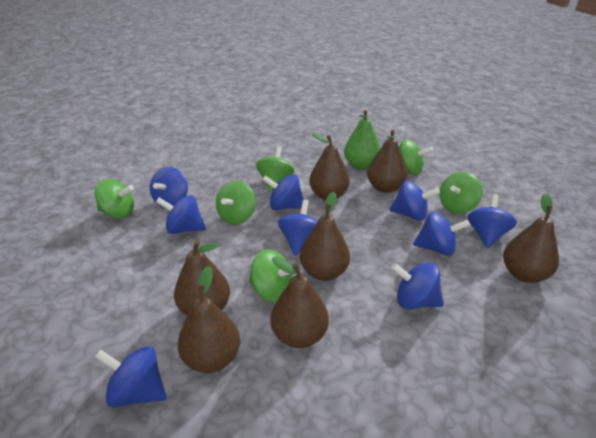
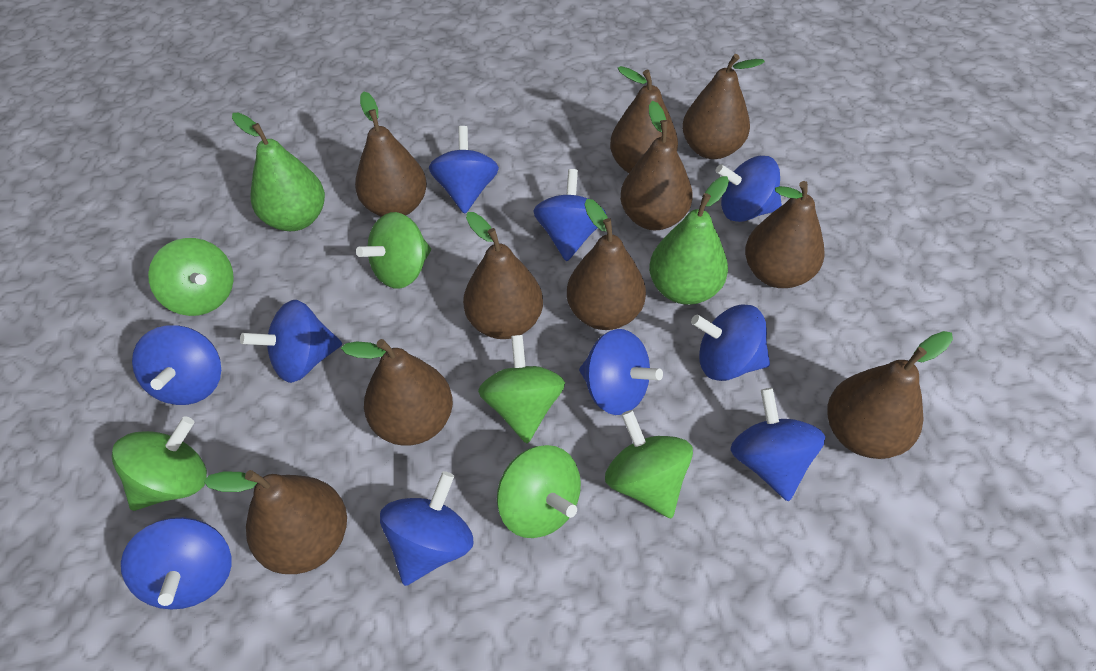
blue spinning top: 9 -> 10
brown pear: 7 -> 10
green pear: 1 -> 2

